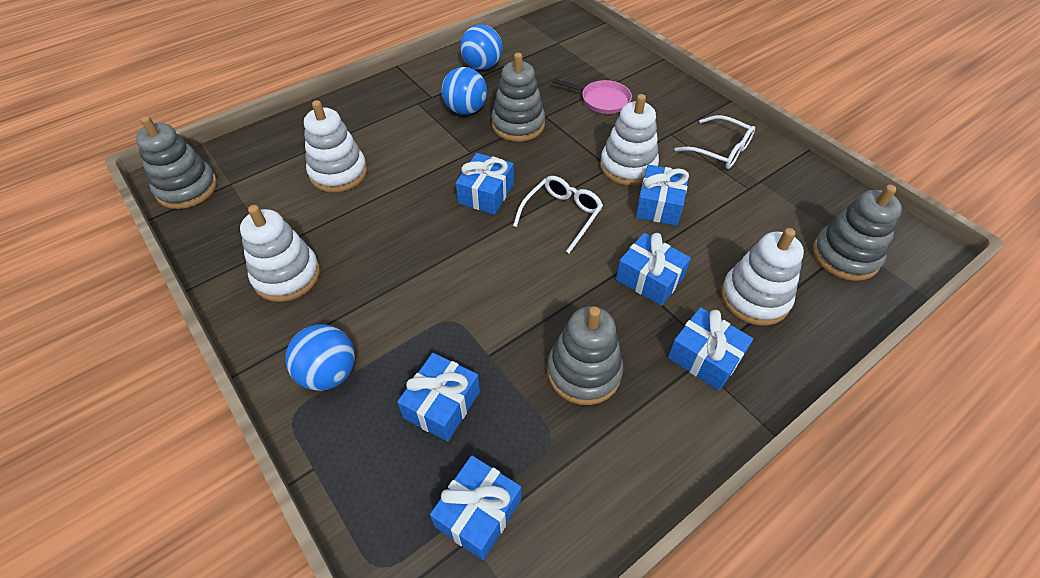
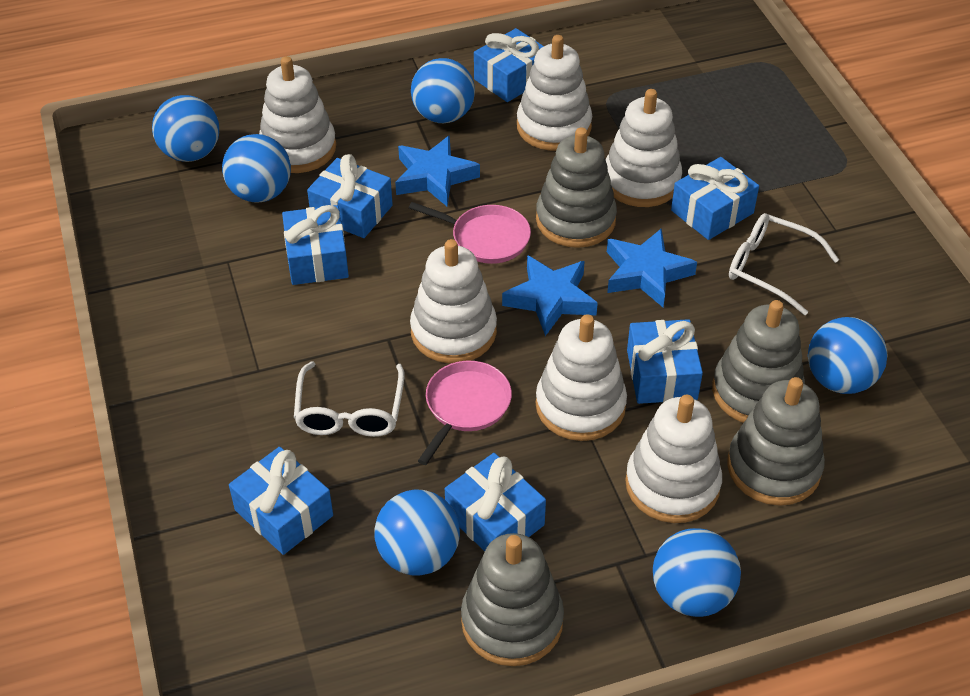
blue ball: 3 -> 6
blue gift: 6 -> 7
blue star: 0 -> 3
pink pan: 1 -> 2
white stacking toy: 4 -> 6

